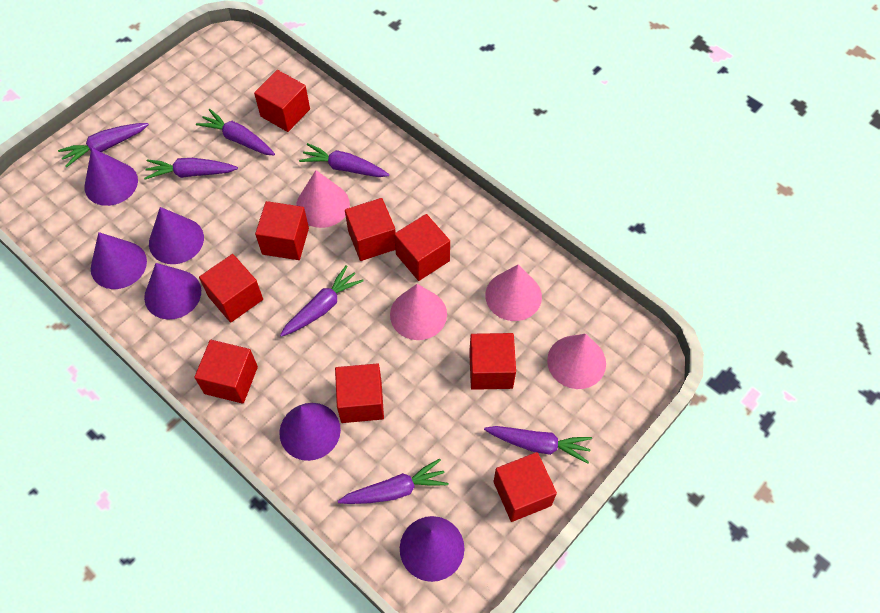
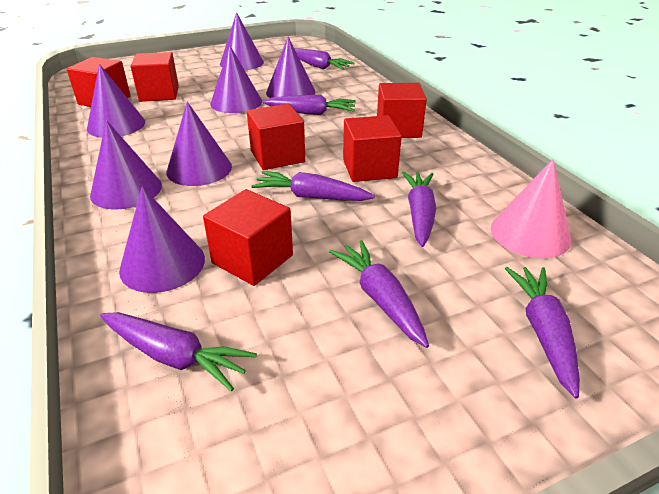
pink cone: 4 -> 1
purple cone: 6 -> 7
red cube: 9 -> 6

